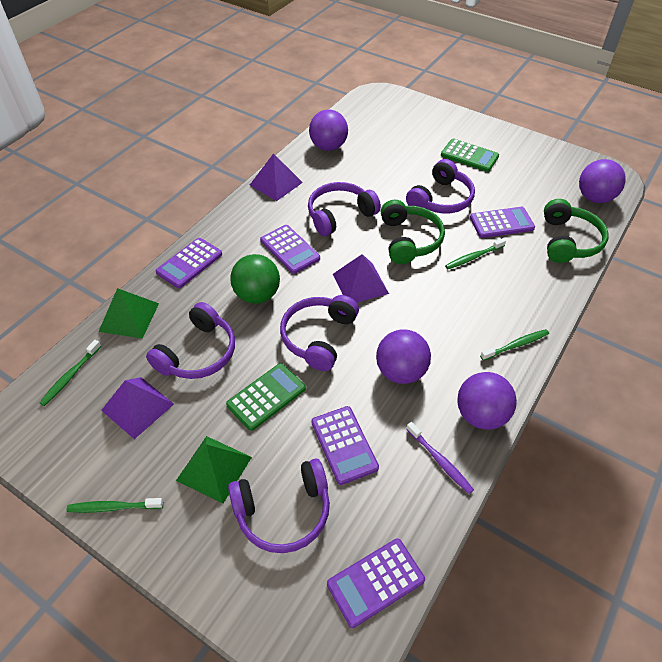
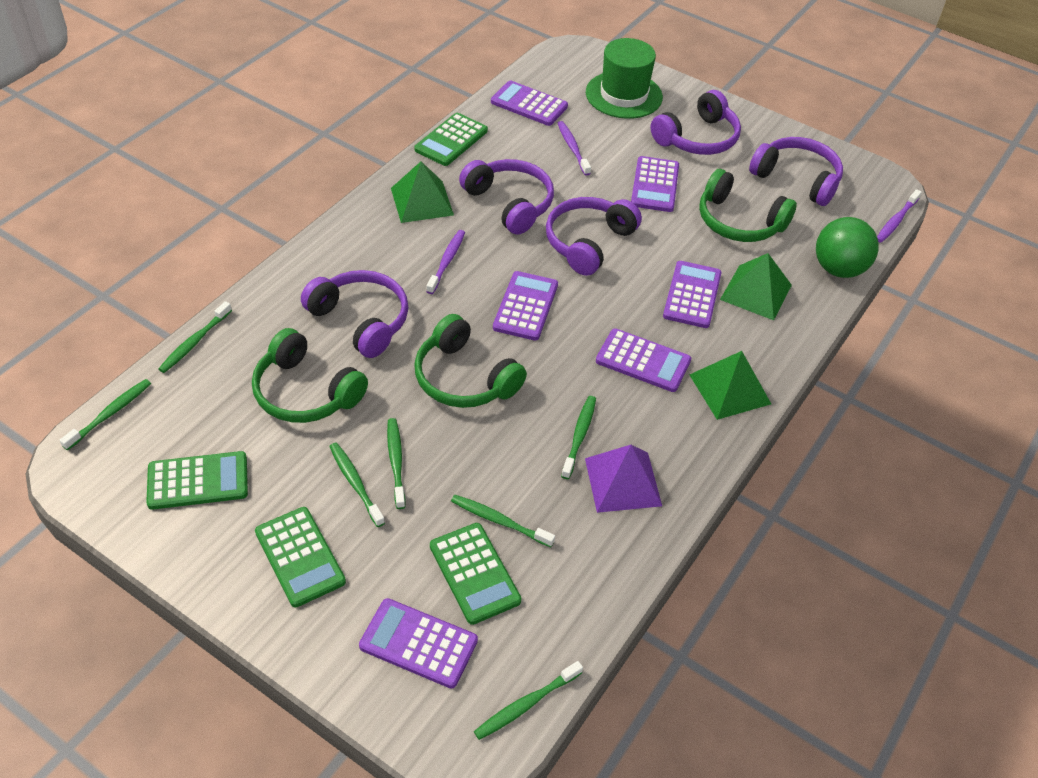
green calculator: 2 -> 4
green hat: 0 -> 1
green headphones: 2 -> 3
green pyramid: 2 -> 3
green toothbrush: 4 -> 7
purple ball: 4 -> 0
purple calculator: 5 -> 6
purple pyramid: 3 -> 1
purple toothbrush: 1 -> 3

